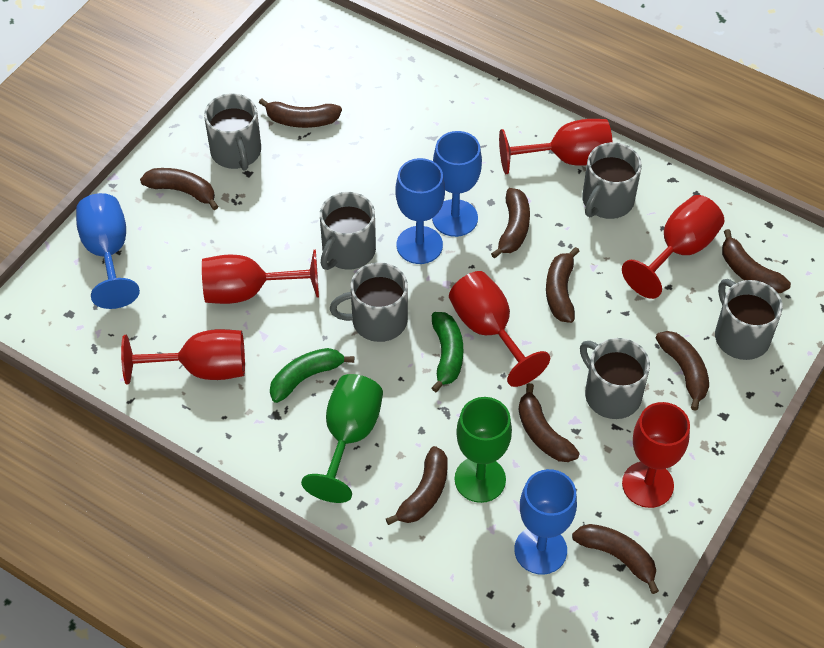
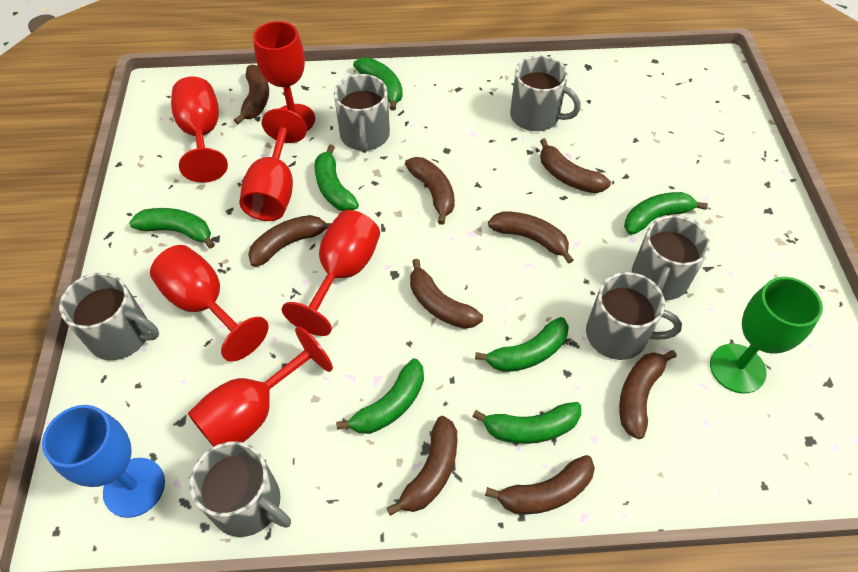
blue goblet: 4 -> 1
green banana: 2 -> 7
green goblet: 2 -> 1

